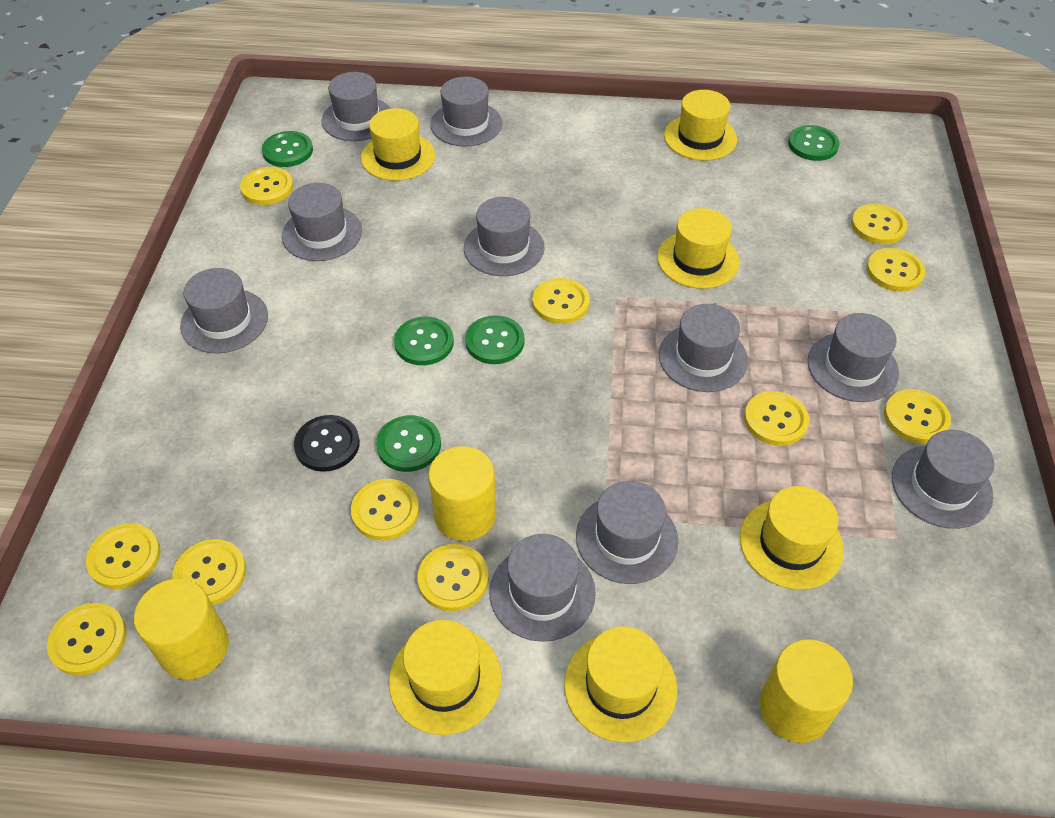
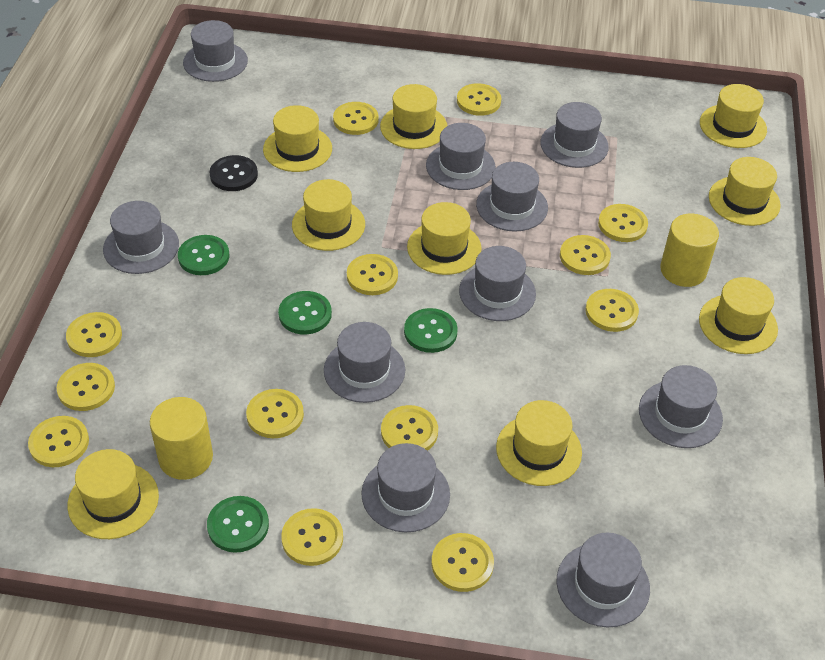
green button: 5 -> 4
yellow button: 11 -> 13
yellow cylinder: 3 -> 2
yellow hat: 6 -> 9

